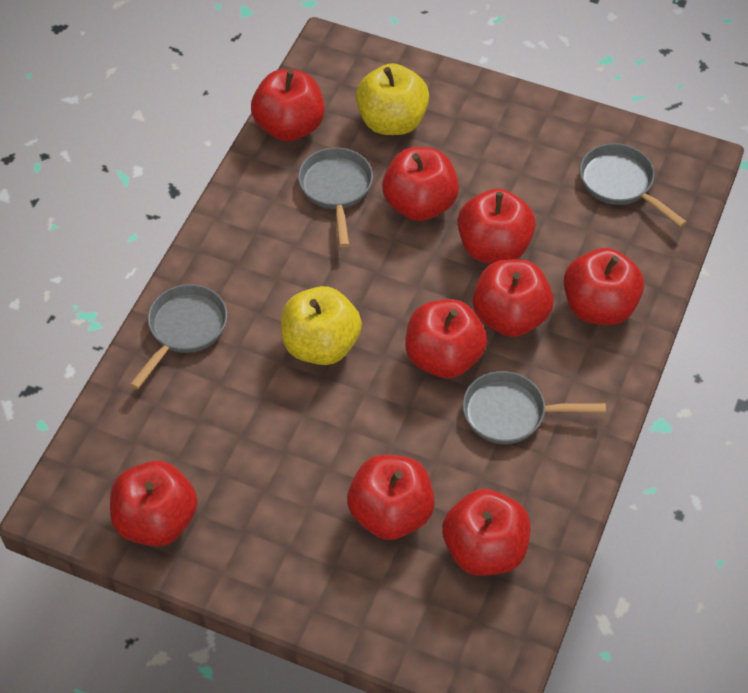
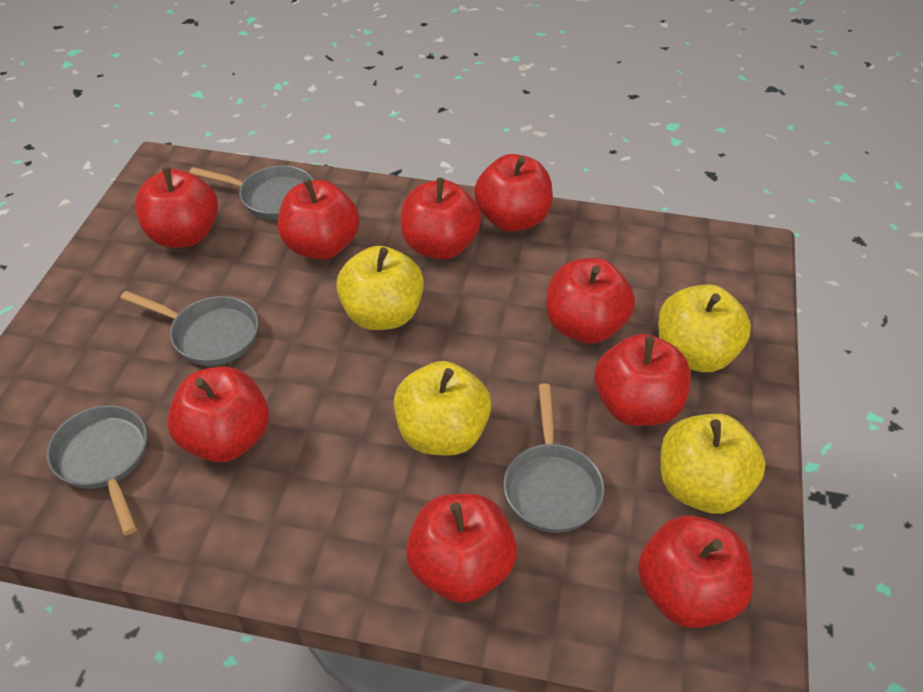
yellow apple: 2 -> 4

